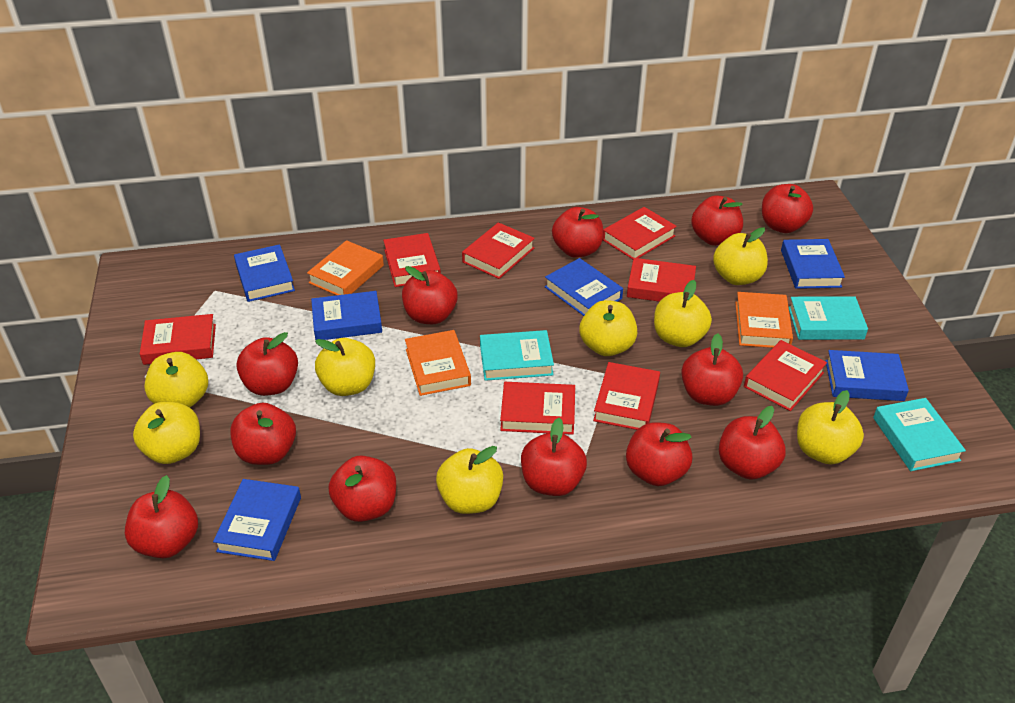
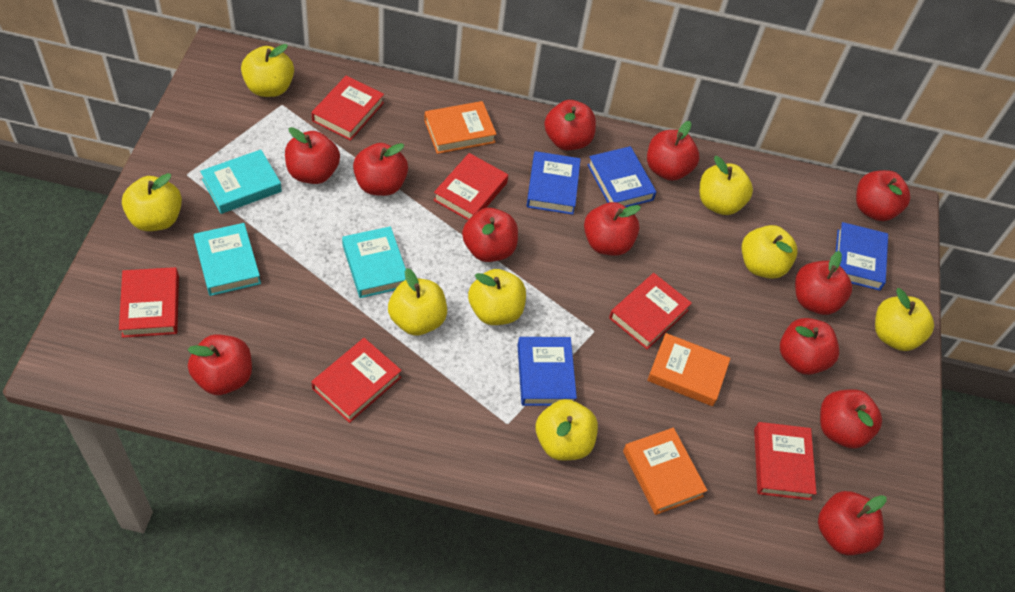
blue book: 6 -> 4
red book: 8 -> 6

